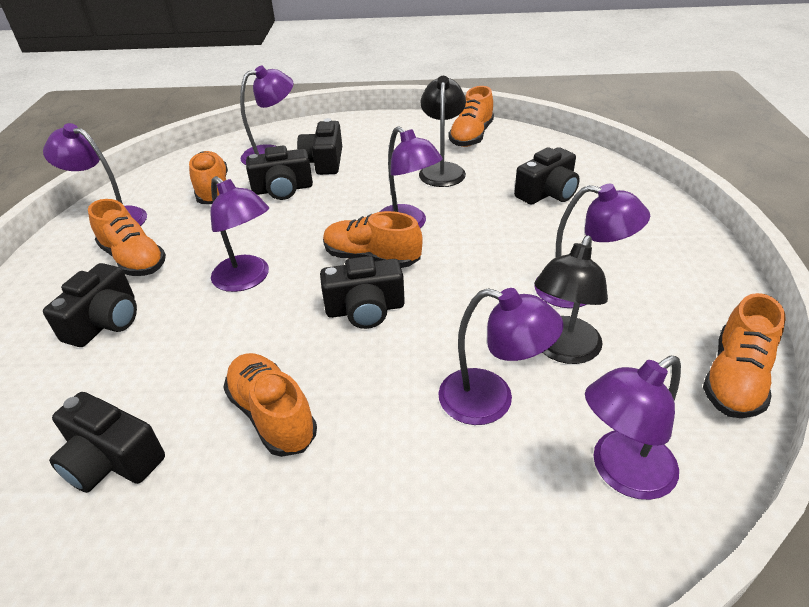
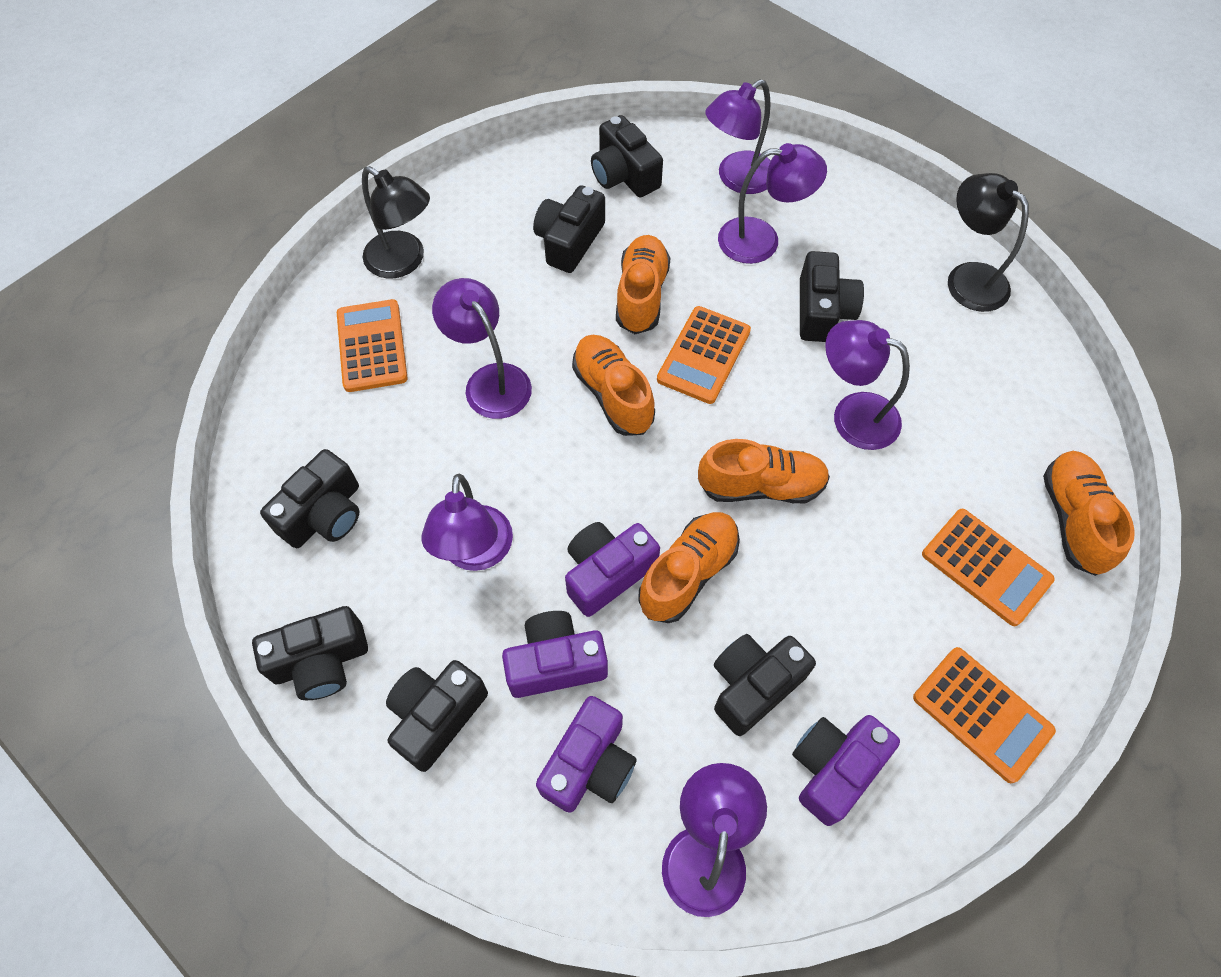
black camera: 6 -> 7
orange calculator: 0 -> 4
orange shoe: 6 -> 5
purple camera: 0 -> 4
purple lamp: 7 -> 6

